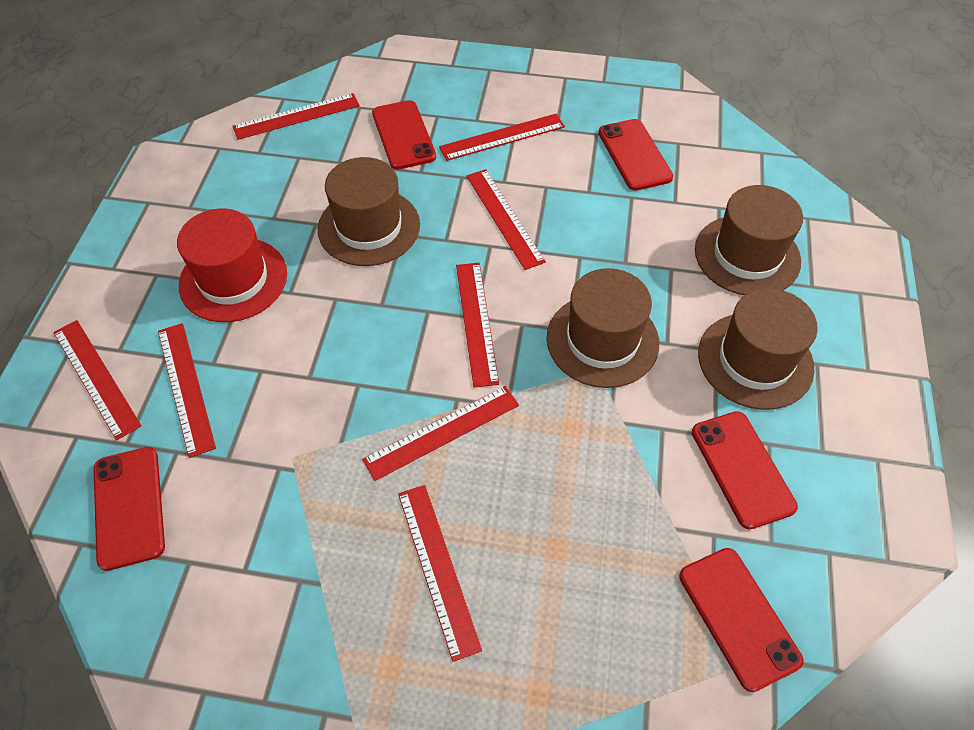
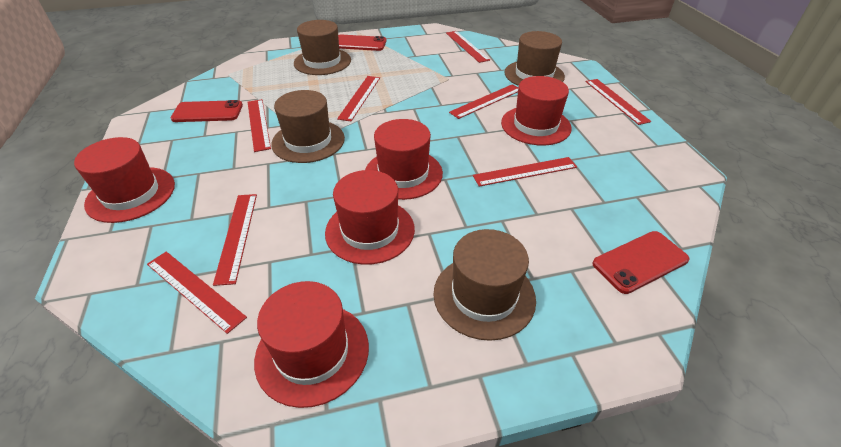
red hat: 1 -> 5
red phone: 5 -> 3

